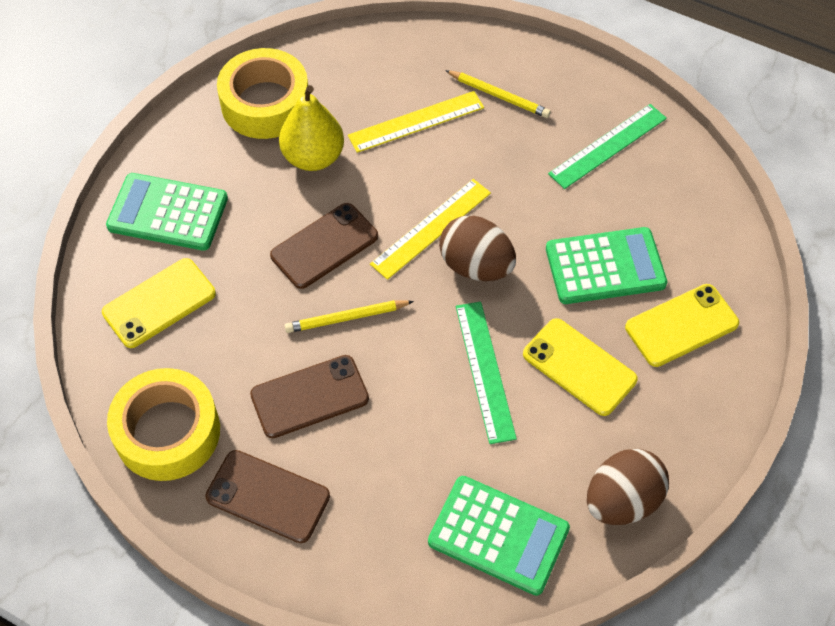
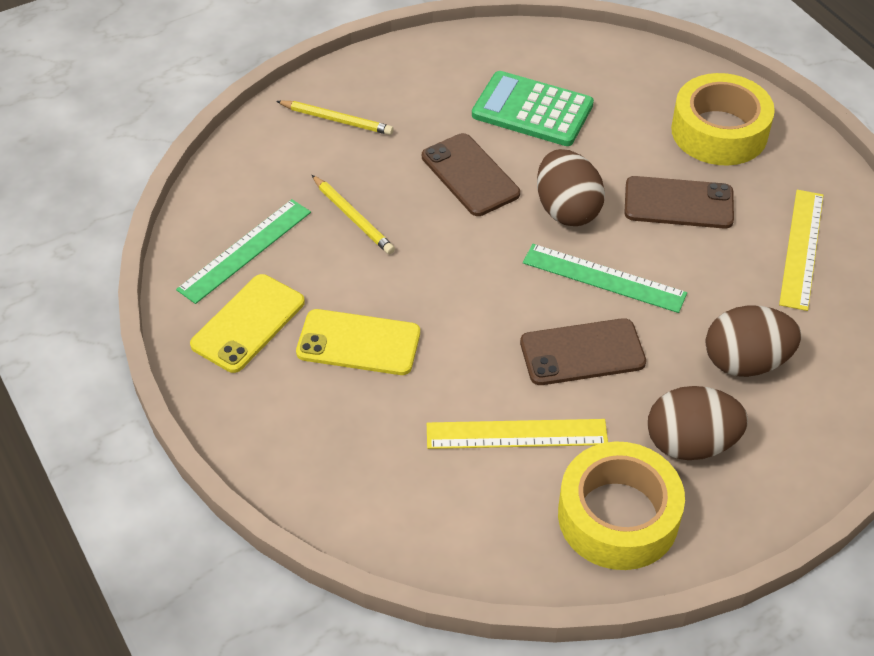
brown egg: 2 -> 3
green calculator: 3 -> 1
yellow pear: 1 -> 0
yellow phone: 3 -> 2

